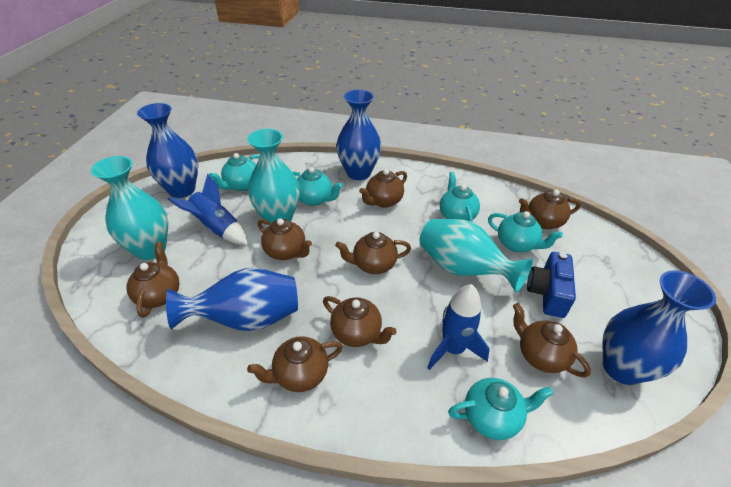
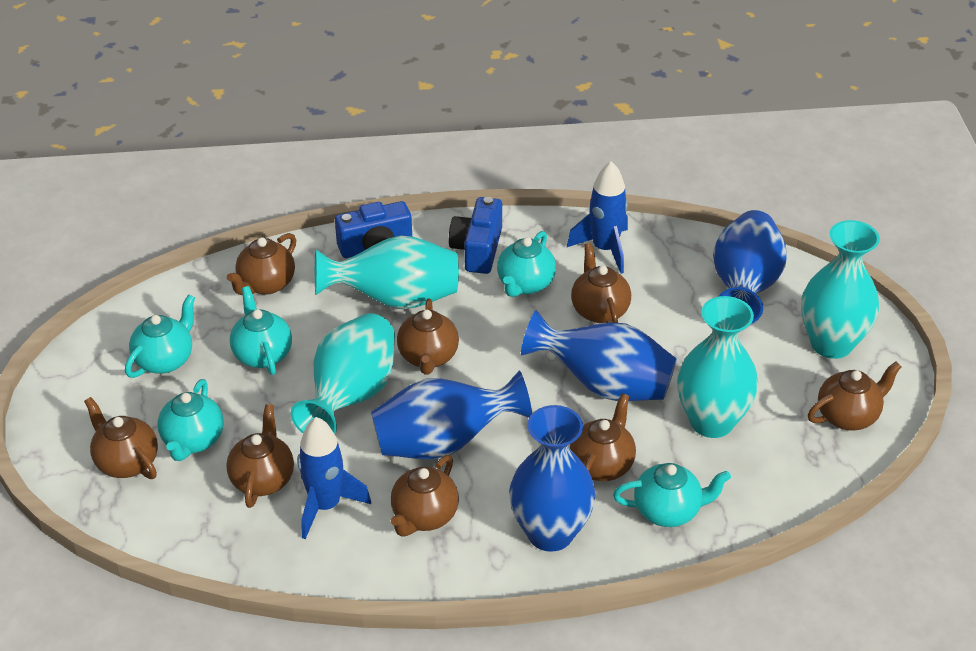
blue camera: 1 -> 2
turquoise vase: 3 -> 4

